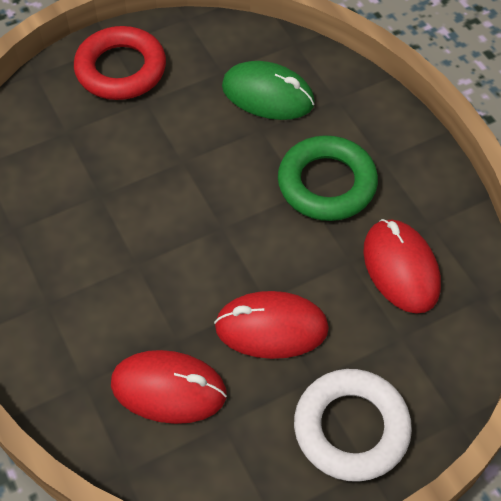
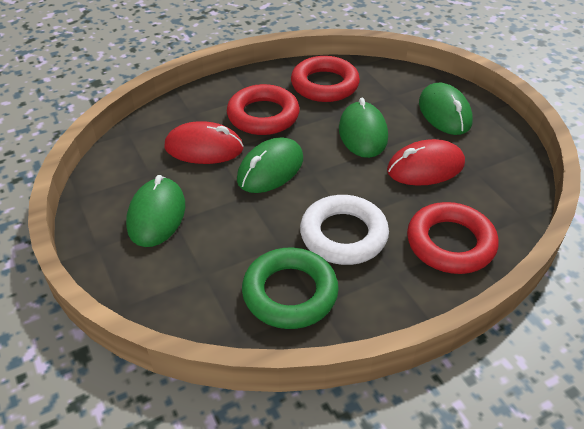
green mouse: 1 -> 4
red mouse: 3 -> 2
red ring: 1 -> 3

